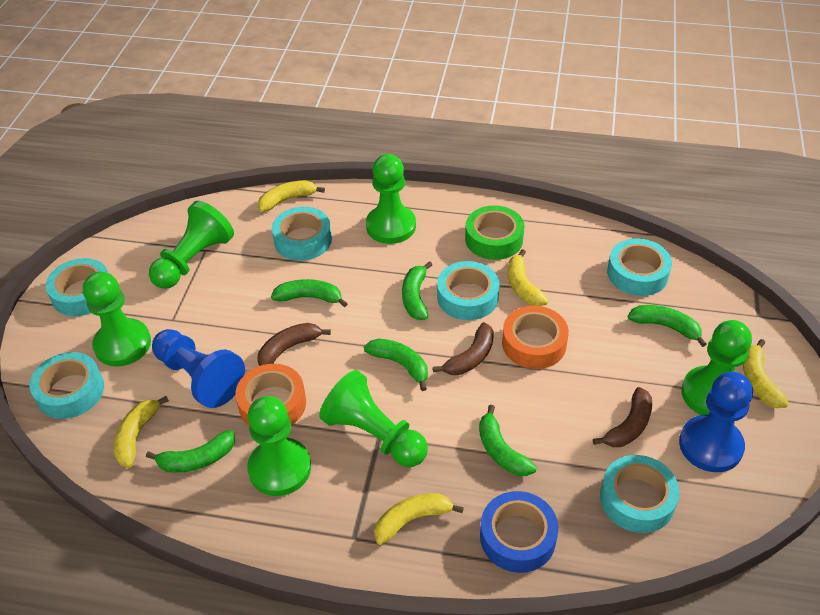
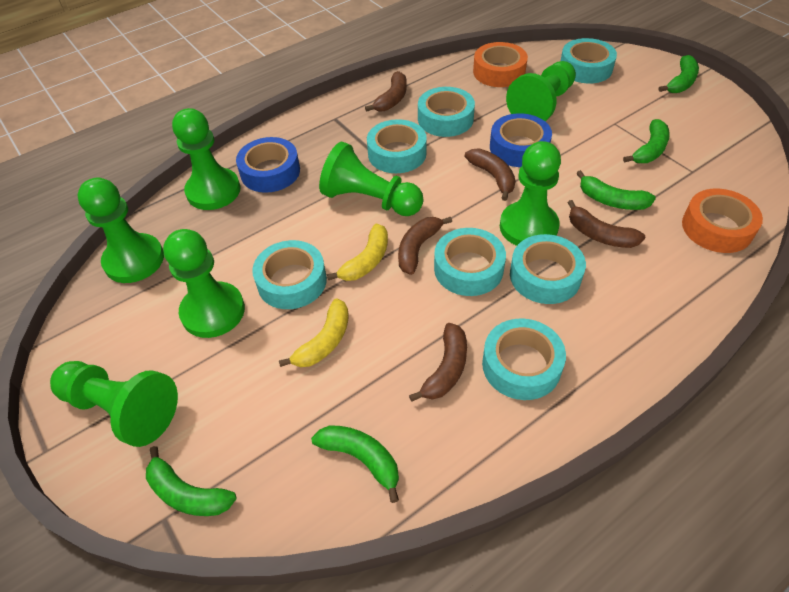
blue pawn: 2 -> 0
blue tape: 1 -> 2
brown banana: 3 -> 5
green banana: 6 -> 5
green pawn: 6 -> 7
green tape: 1 -> 0
turquoise tape: 6 -> 7
yellow banana: 5 -> 2

